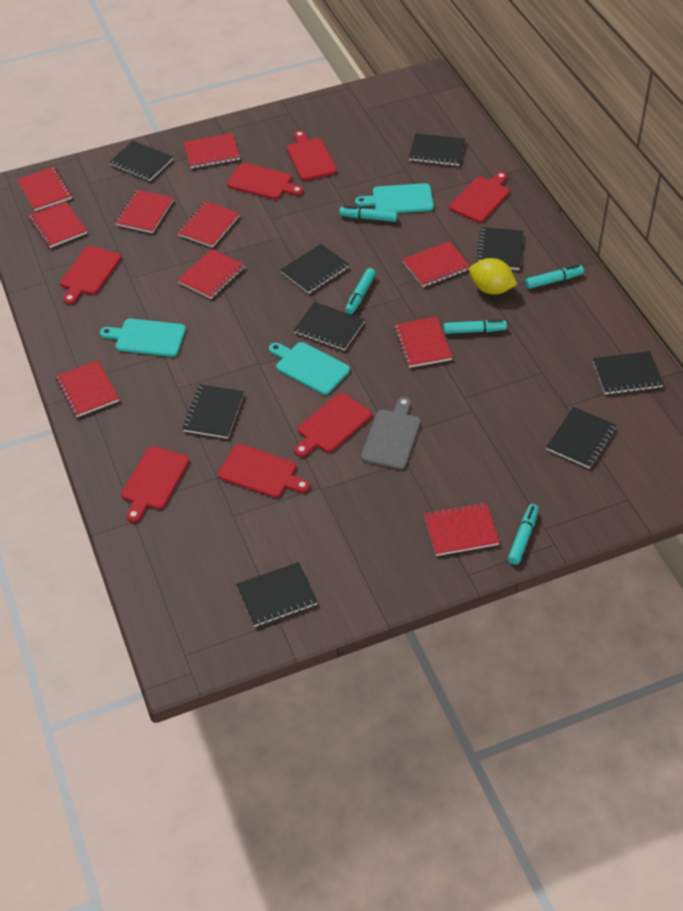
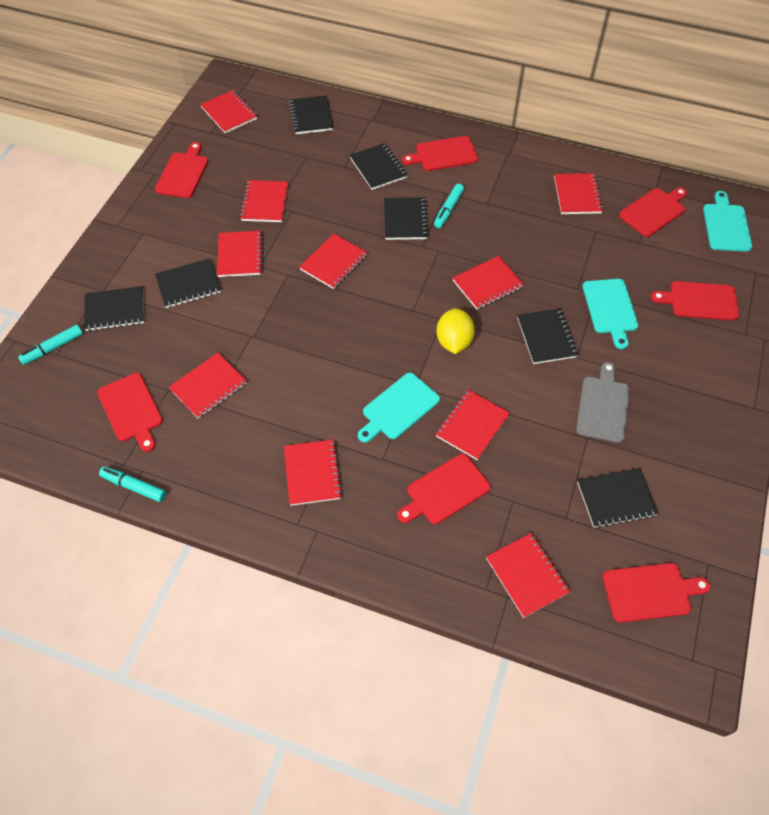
black notebook: 9 -> 7
turquoise marker: 5 -> 3

